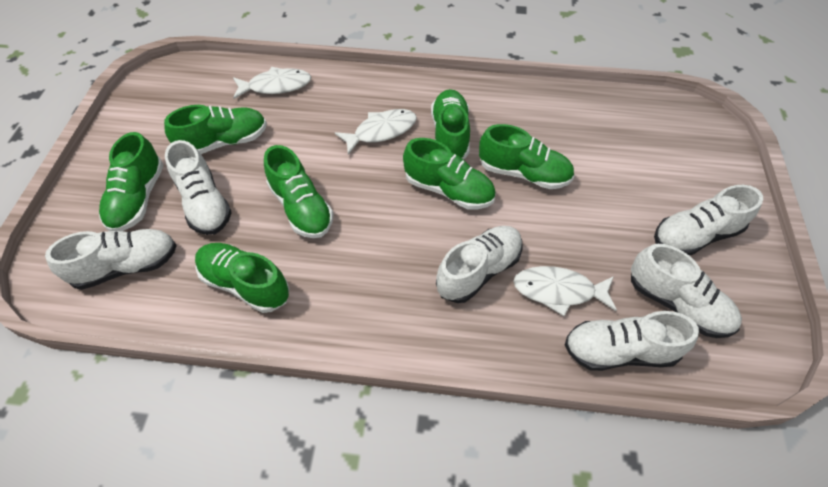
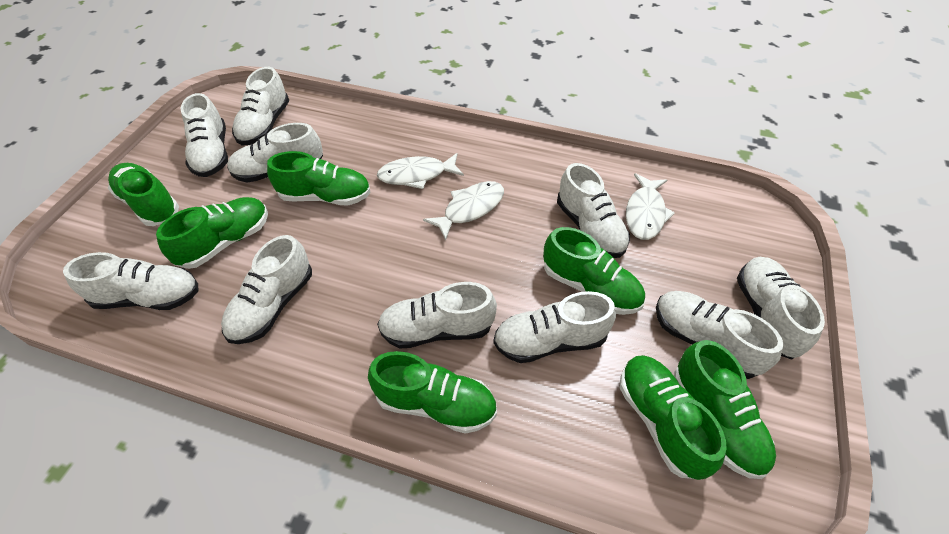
white shoe: 6 -> 10

